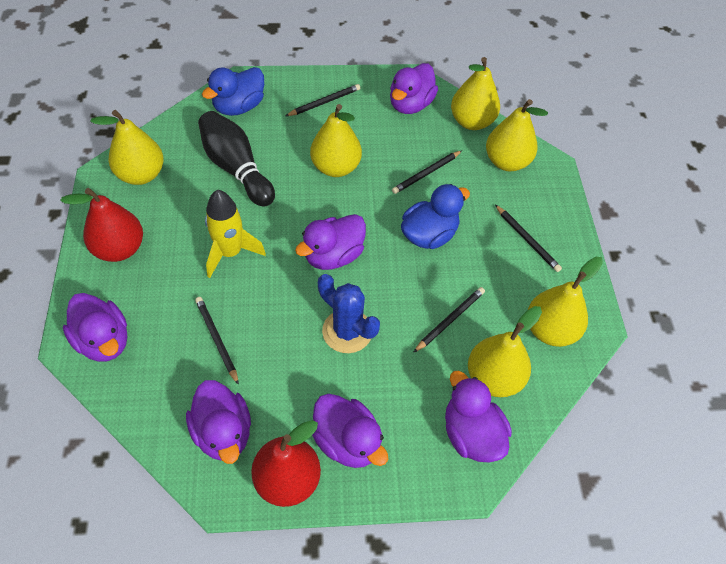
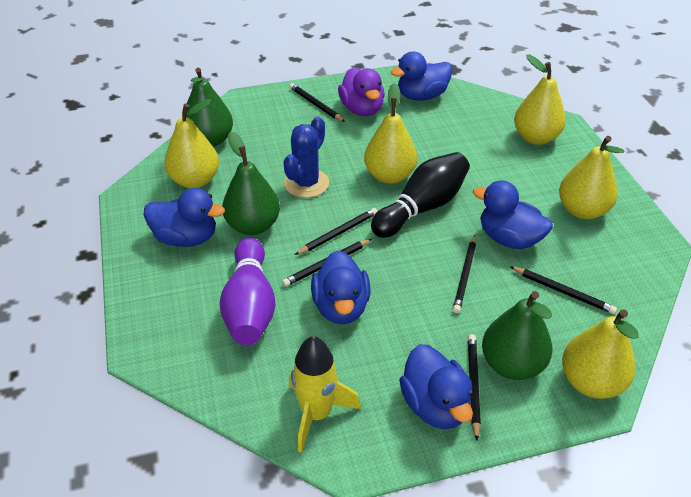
black pencil: 5 -> 6
blue duck: 2 -> 5
green pear: 0 -> 3
purple bowling pin: 0 -> 1
purple duck: 6 -> 1
red pear: 2 -> 0
yellow pear: 6 -> 5

